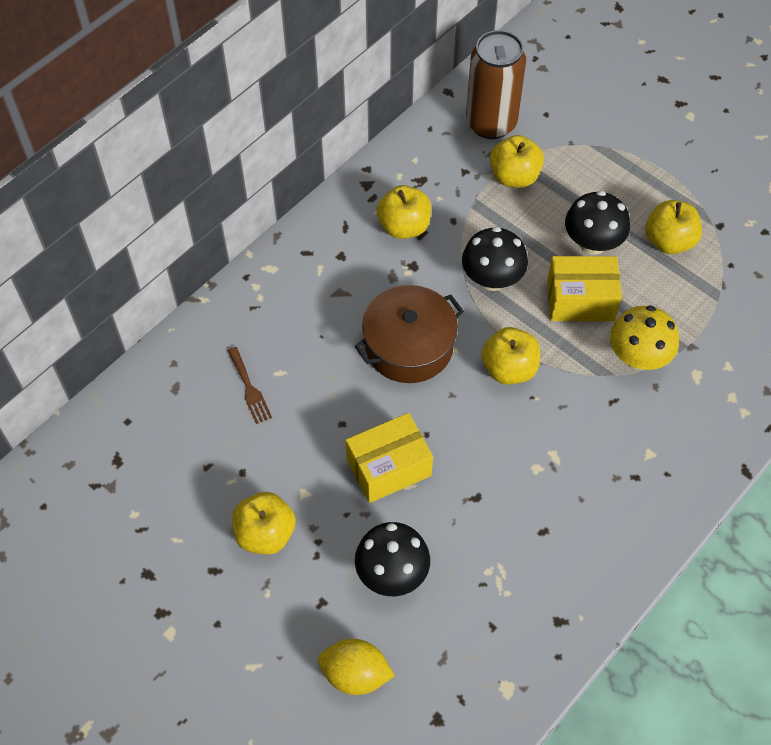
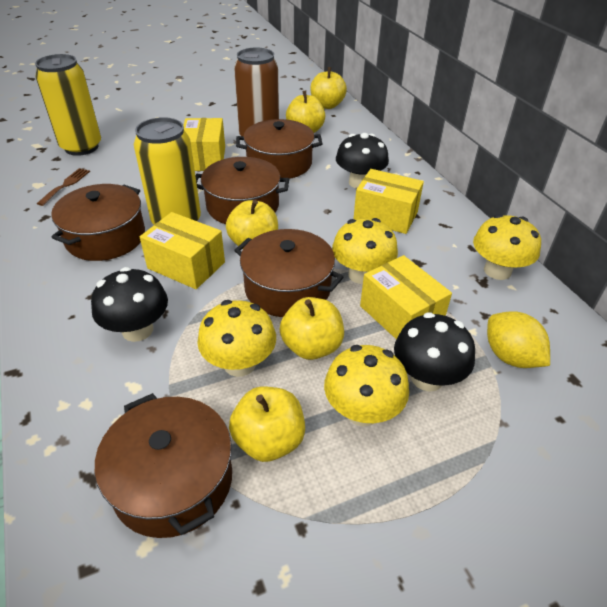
brown pot: 1 -> 5
yellow box: 2 -> 4
yellow can: 0 -> 2
yellow mushroom: 1 -> 4

